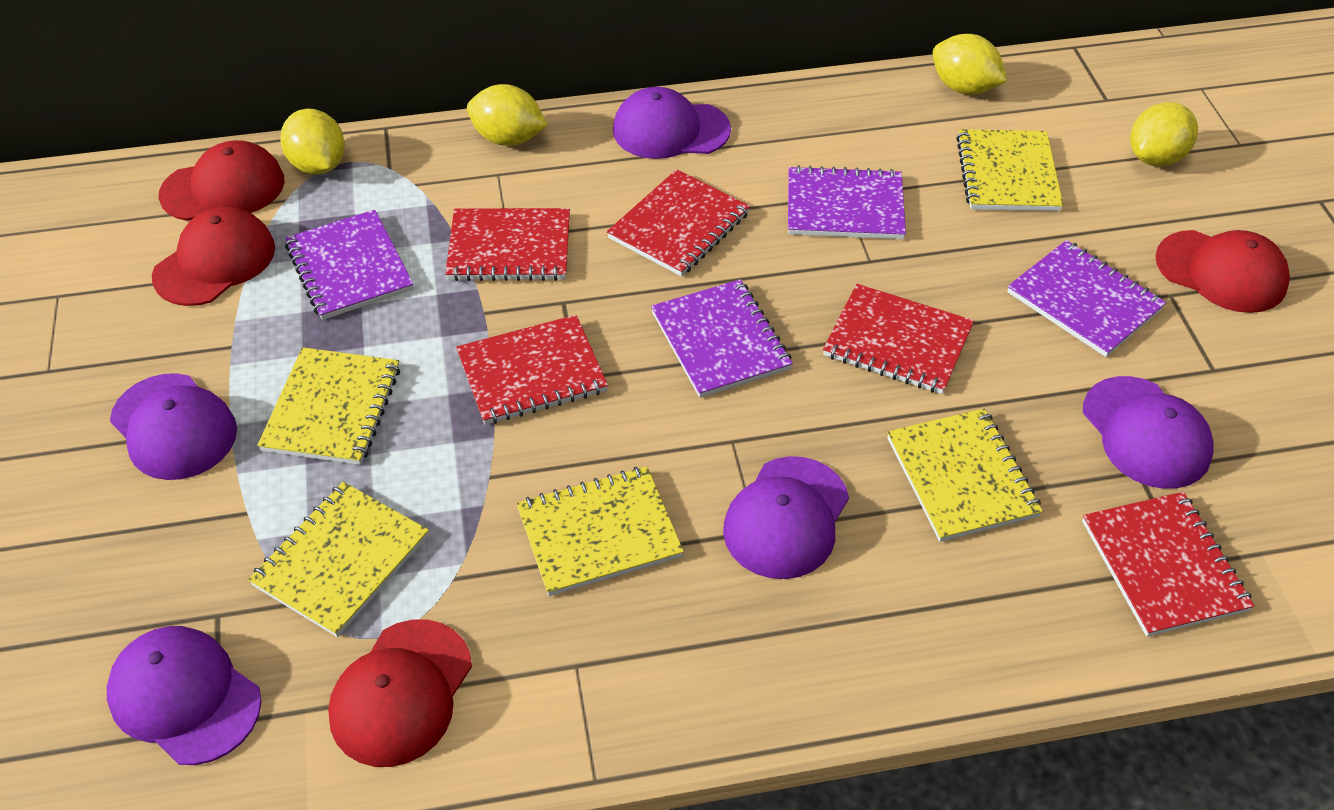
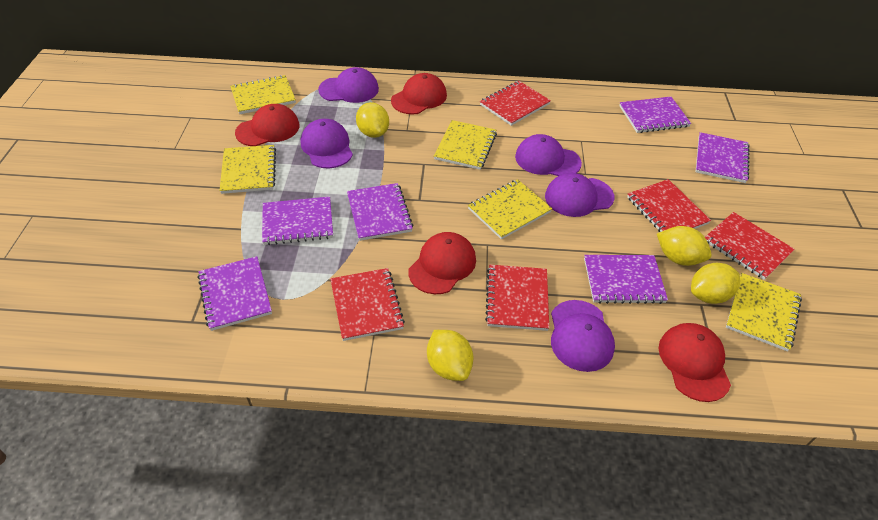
purple notebook: 4 -> 6

